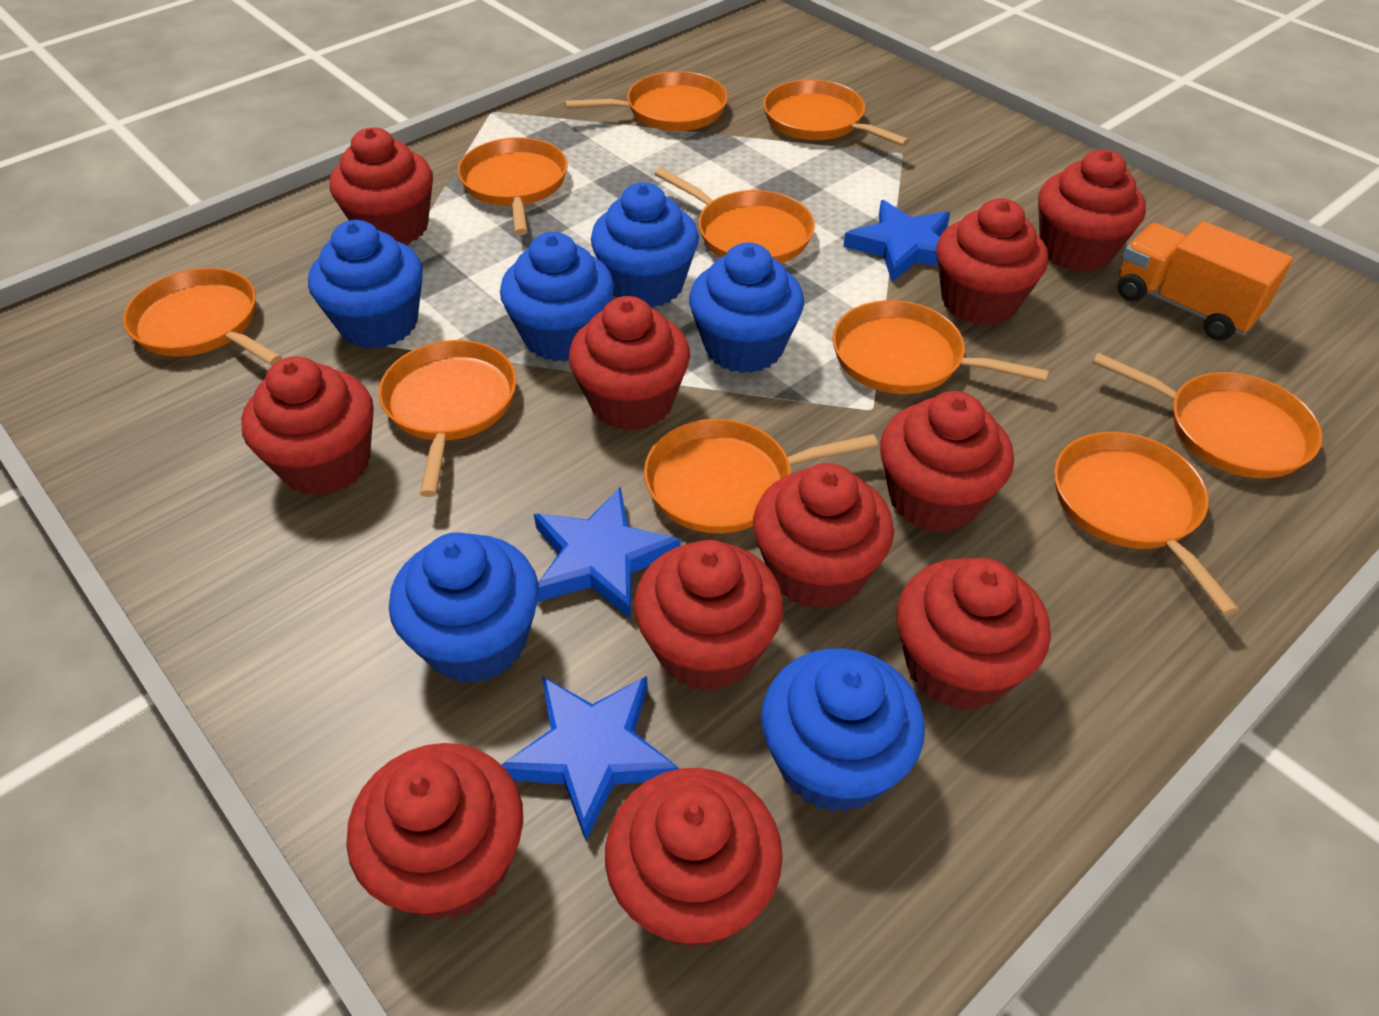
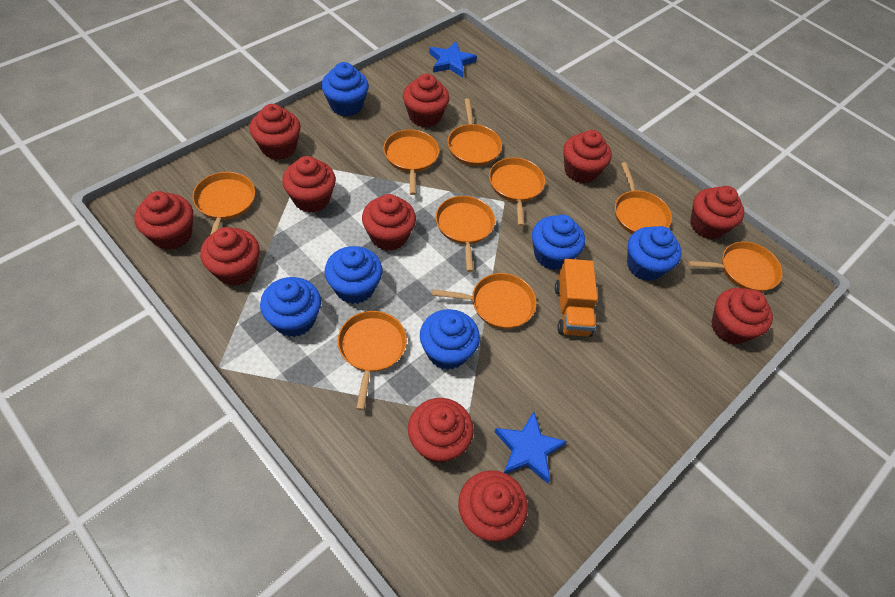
blue star: 3 -> 2
orange pan: 10 -> 9

